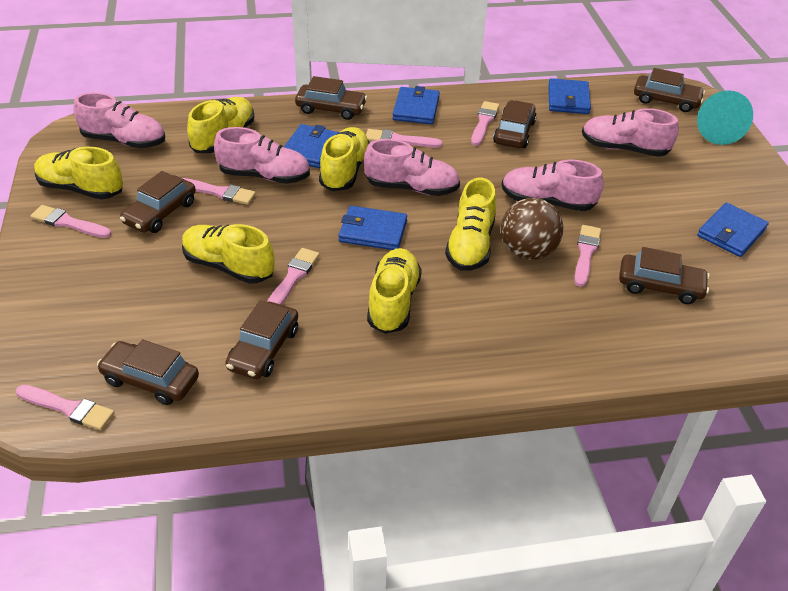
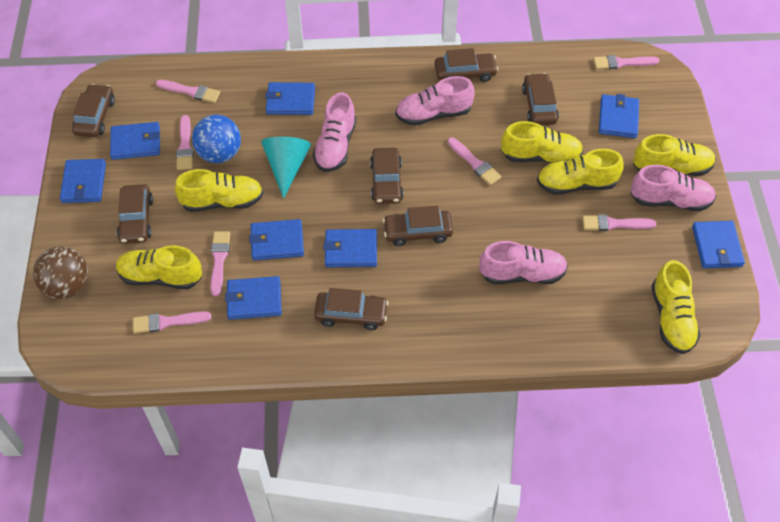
blue ball: 0 -> 1
blue wallet: 5 -> 8
pink shoe: 5 -> 4

